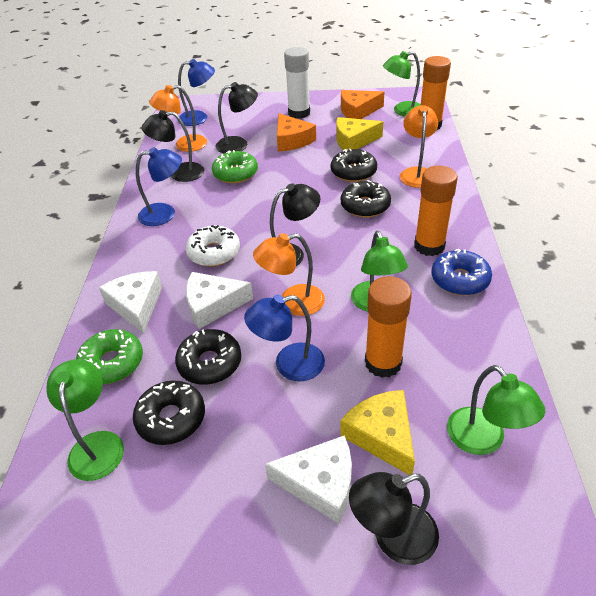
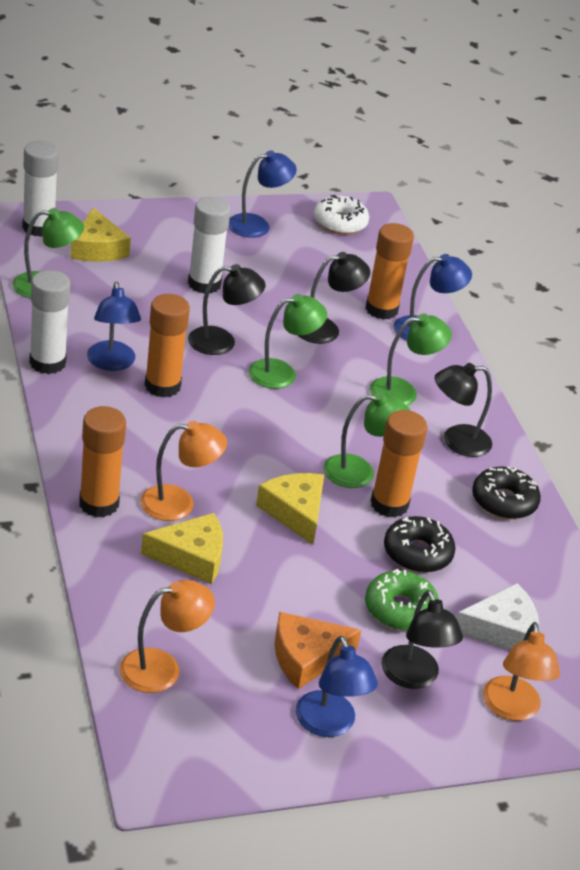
black donut: 4 -> 2
blue donut: 1 -> 0
blue lamp: 3 -> 4
green donut: 2 -> 1
orange cheese: 2 -> 1
orange glue stick: 3 -> 4
white cheese: 3 -> 1
white glue stick: 1 -> 3
yellow cheese: 2 -> 3

